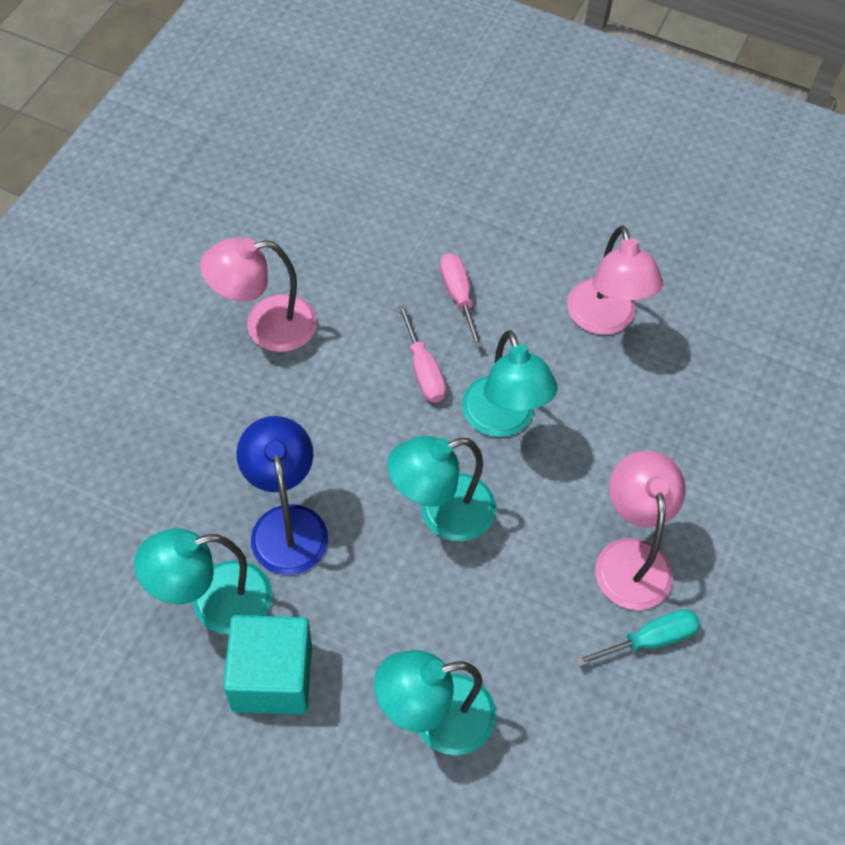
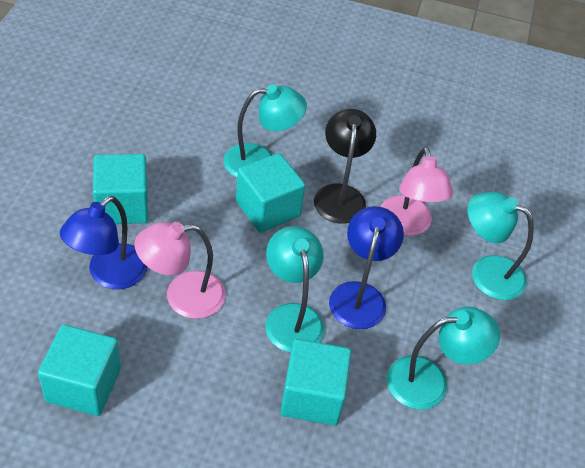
black lamp: 0 -> 1
blue lamp: 1 -> 2
pink lamp: 3 -> 2
pink screwdriver: 2 -> 0
turquoise cube: 1 -> 4
turquoise screwdriver: 1 -> 0

